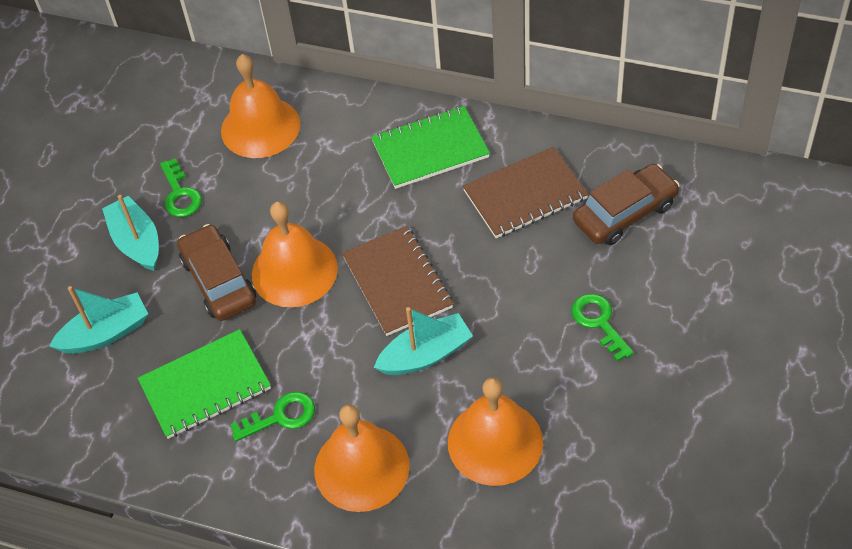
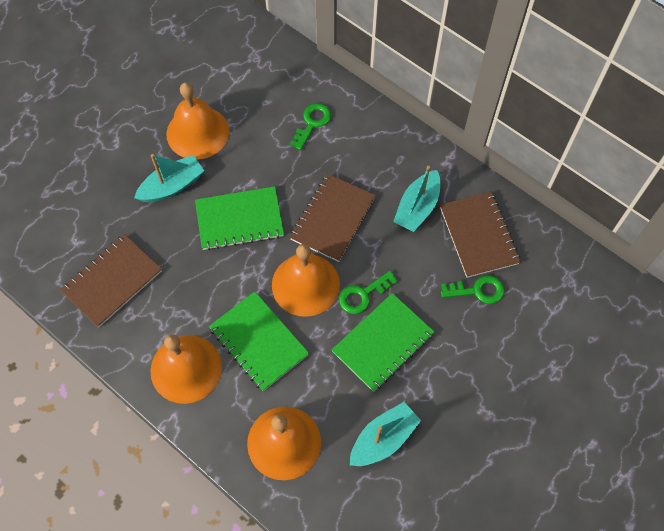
brown car: 2 -> 0
brown notebook: 2 -> 3
green notebook: 2 -> 3

